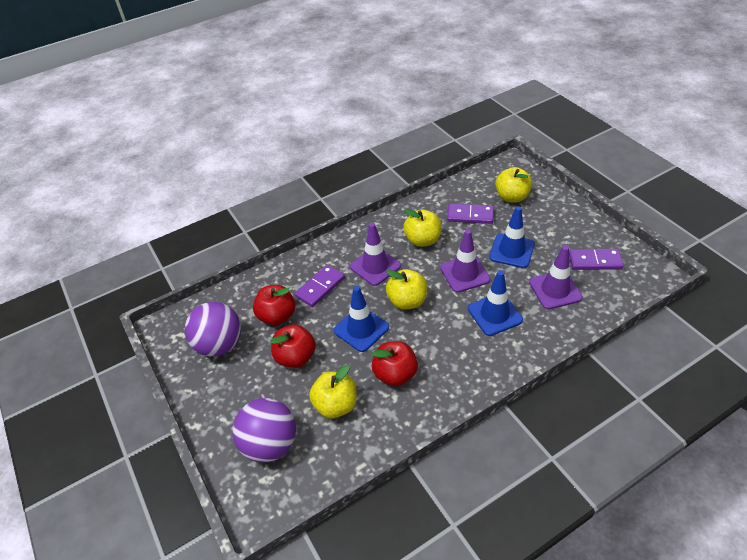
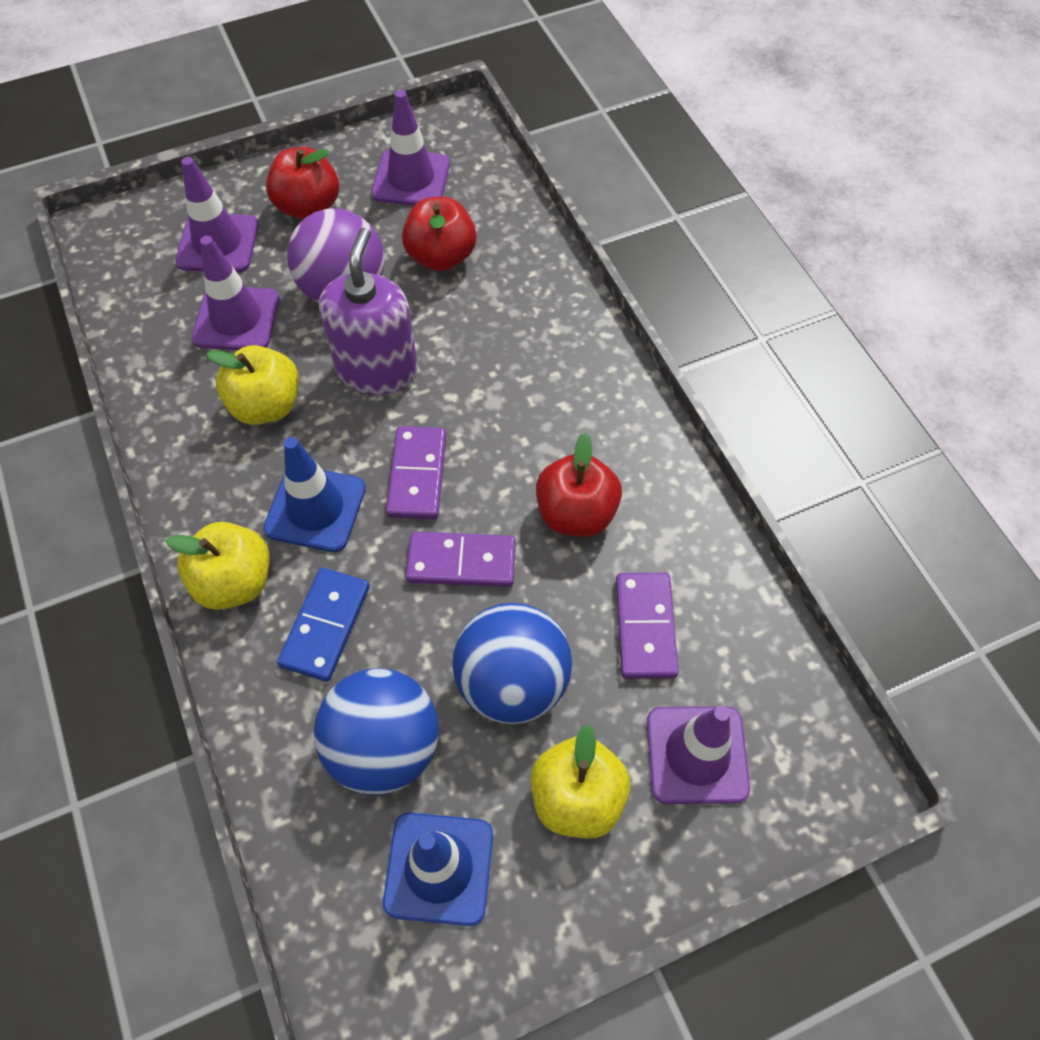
blue ball: 0 -> 2
blue domino: 0 -> 1
blue traffic cone: 3 -> 2
purple ball: 2 -> 1
purple soap dispenser: 0 -> 1
purple traffic cone: 3 -> 4
yellow apple: 4 -> 3

